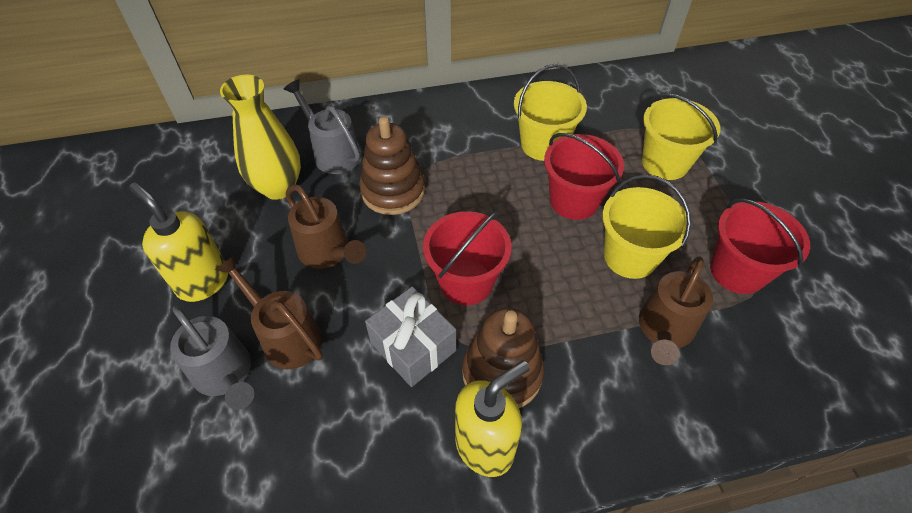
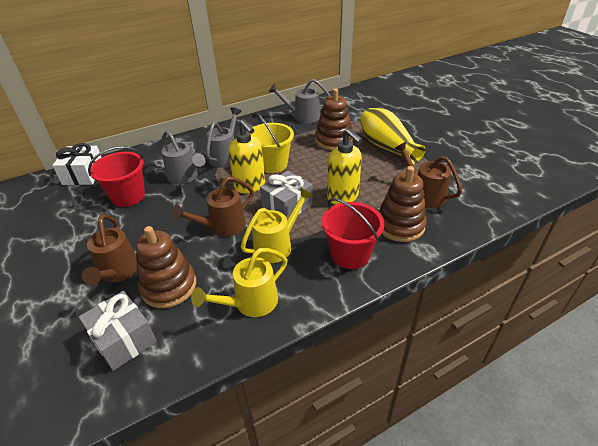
brown stacking toy: 2 -> 3
grey gift: 1 -> 2
grey watering can: 2 -> 3
red bucket: 3 -> 2
white gift: 0 -> 1
yellow bucket: 3 -> 1
yellow watering can: 0 -> 2

